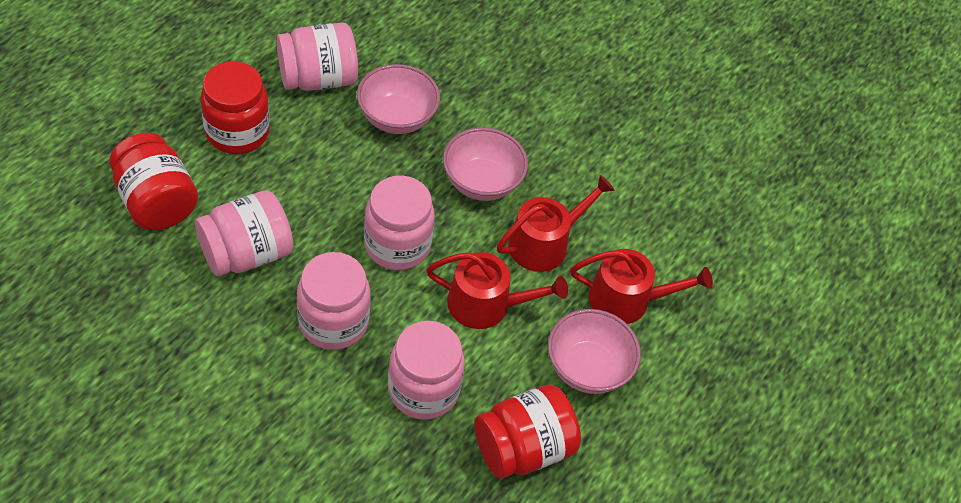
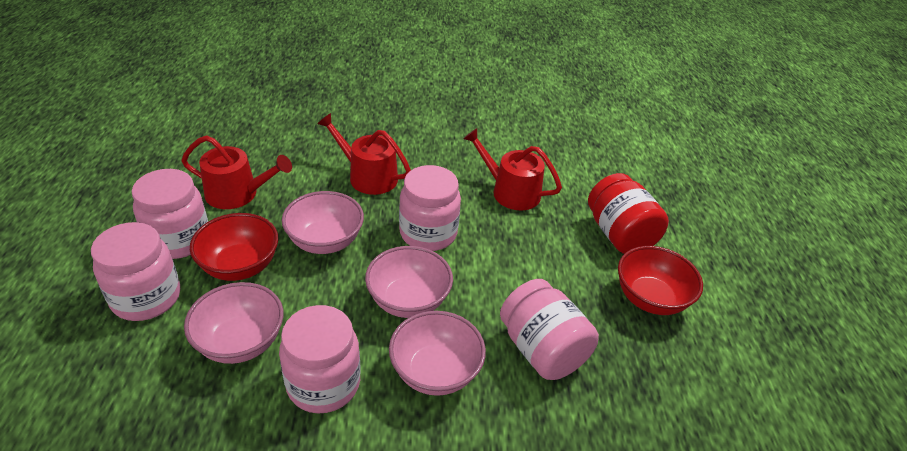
pink bowl: 3 -> 4
red bowl: 0 -> 2
red jar: 3 -> 1

